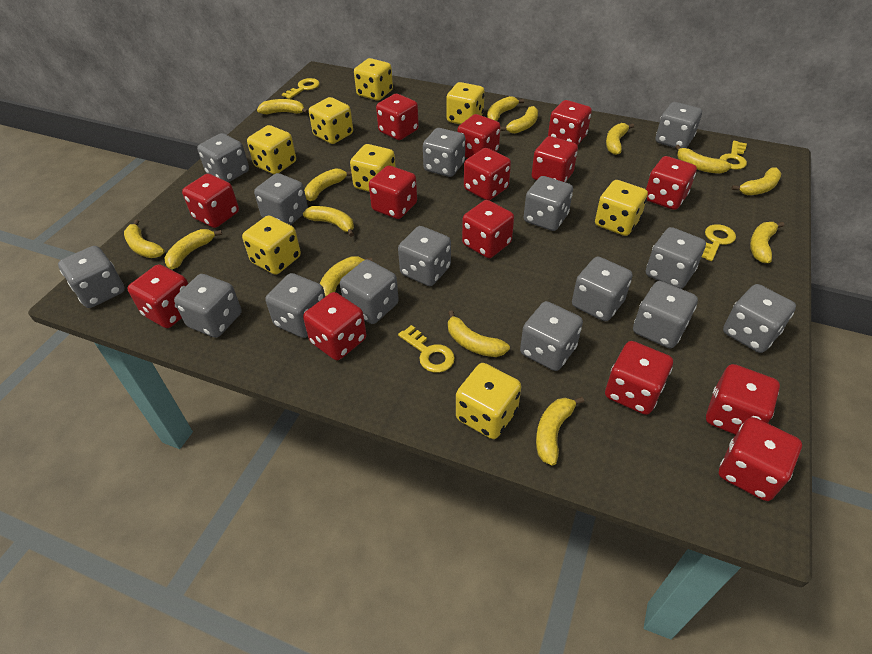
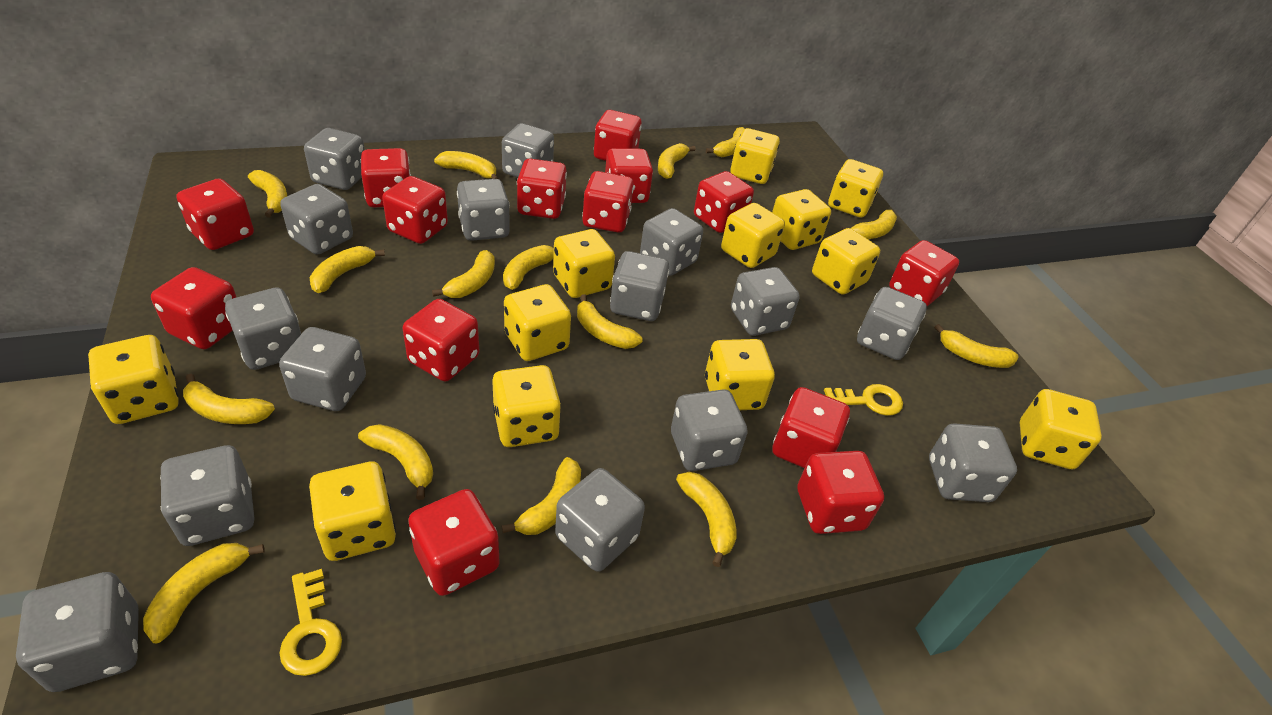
yellow banana: 14 -> 15
yellow dice: 8 -> 12
yellow key: 4 -> 2

